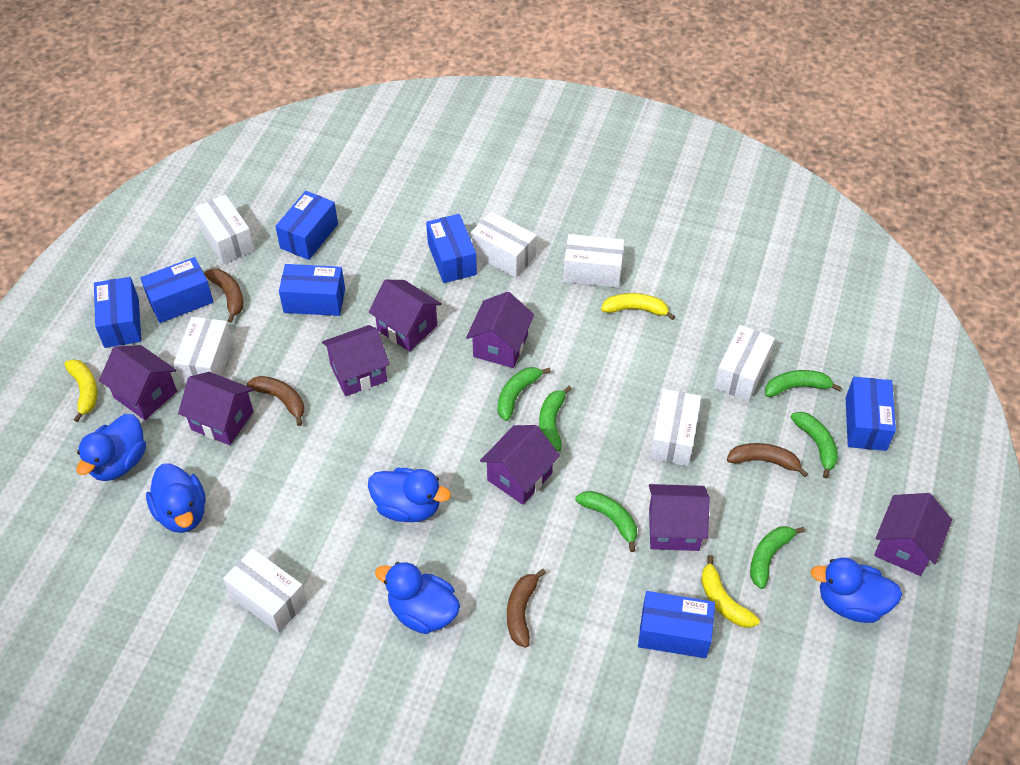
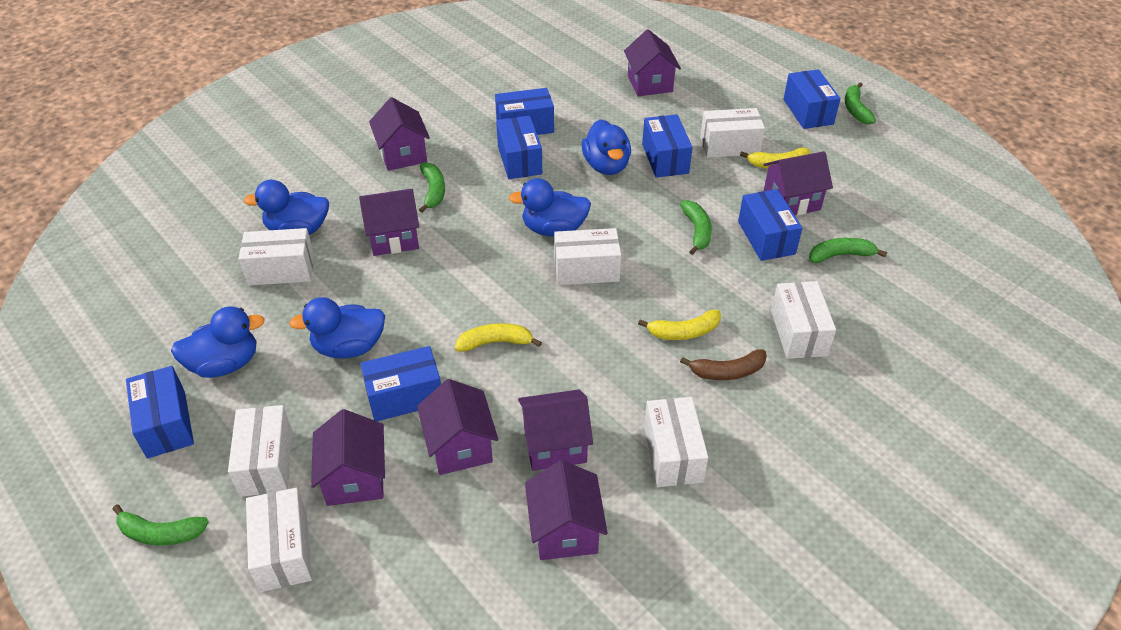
brown banana: 4 -> 1
green banana: 6 -> 5

